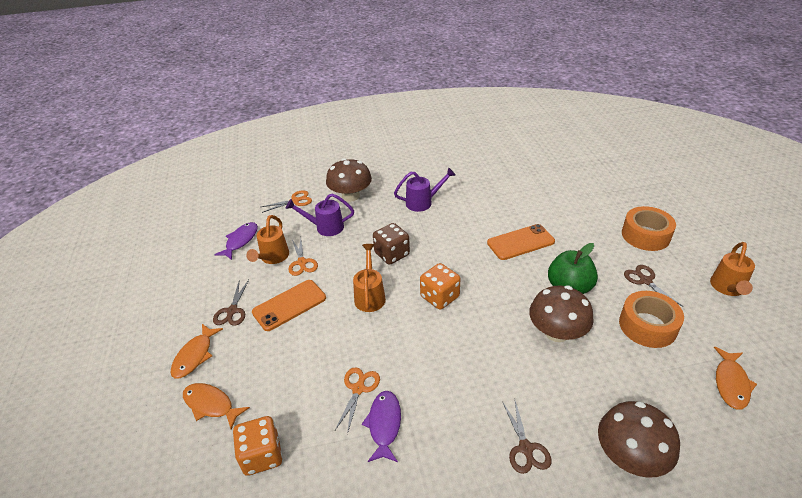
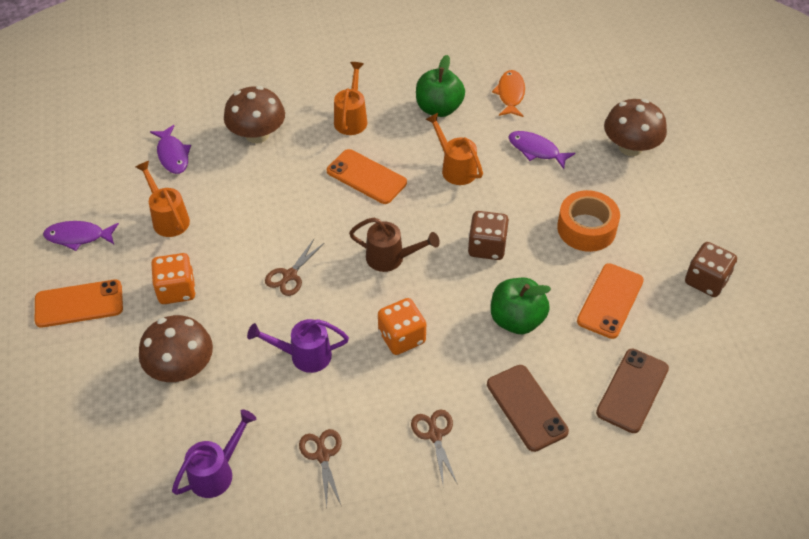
brown dice: 1 -> 2
brown phone: 0 -> 2
brown watering can: 0 -> 1
green apple: 1 -> 2
orange fish: 3 -> 1
orange phone: 2 -> 3
orange scissors: 3 -> 0
orange tape: 2 -> 1
purple fish: 2 -> 3

